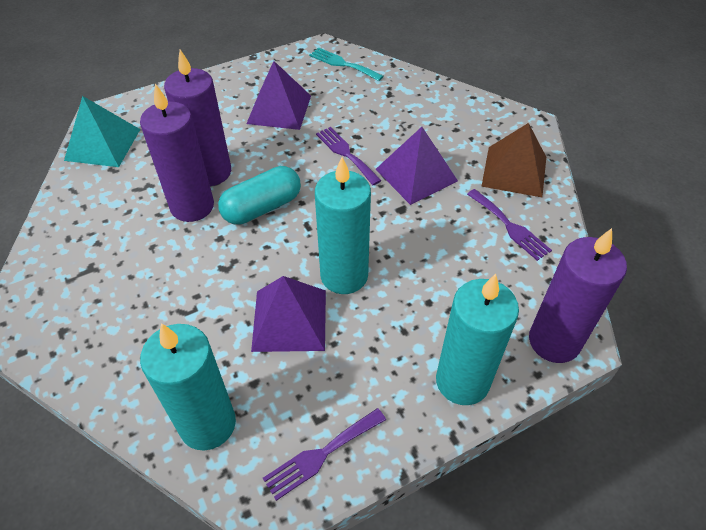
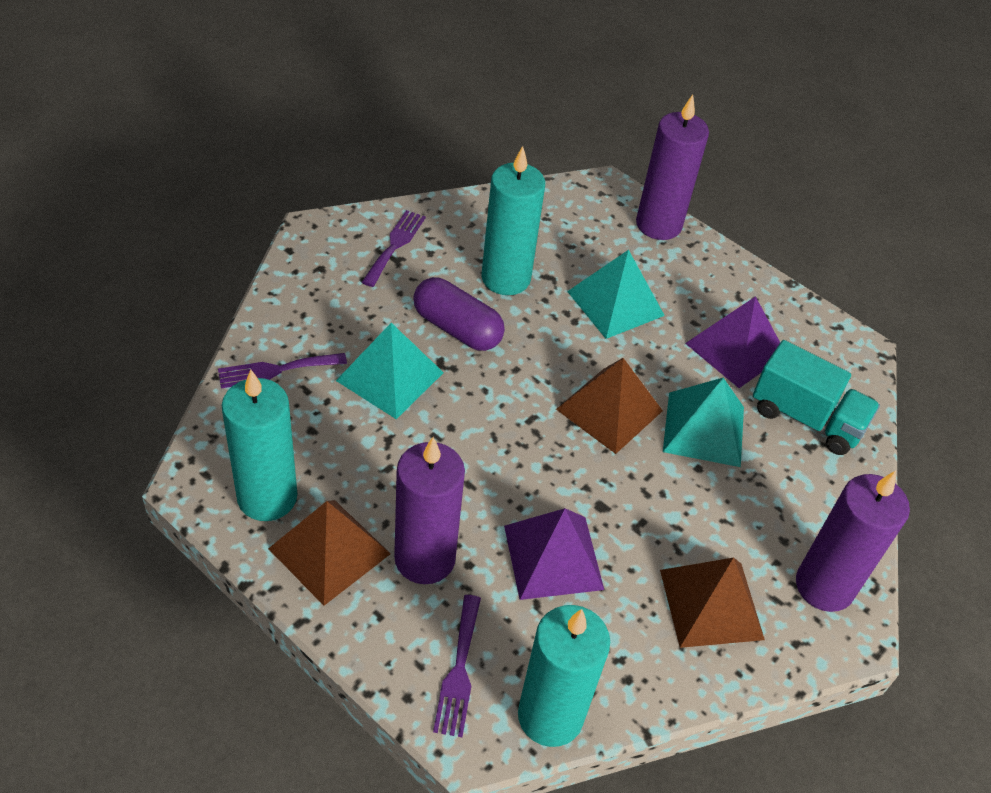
brown pyramid: 1 -> 3
purple capsule: 0 -> 1
purple pyramid: 3 -> 2
turquoise capsule: 1 -> 0
turquoise fork: 1 -> 0
turquoise pyramid: 1 -> 3
turquoise truck: 0 -> 1

